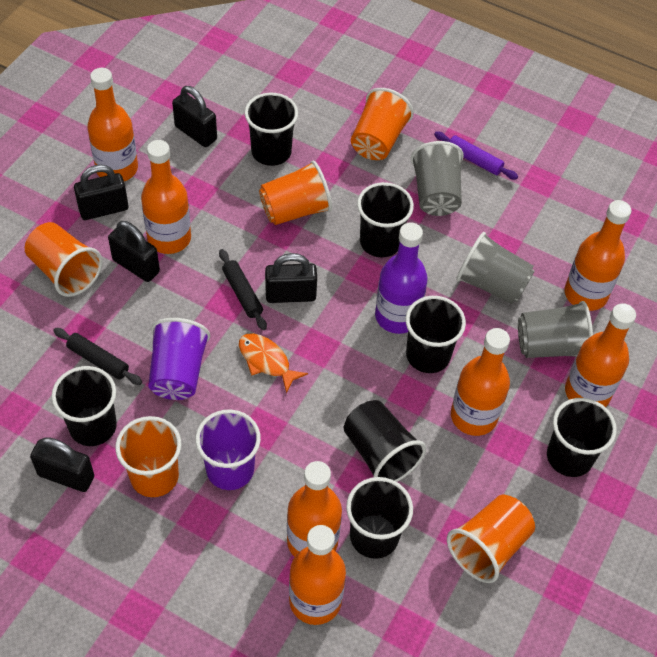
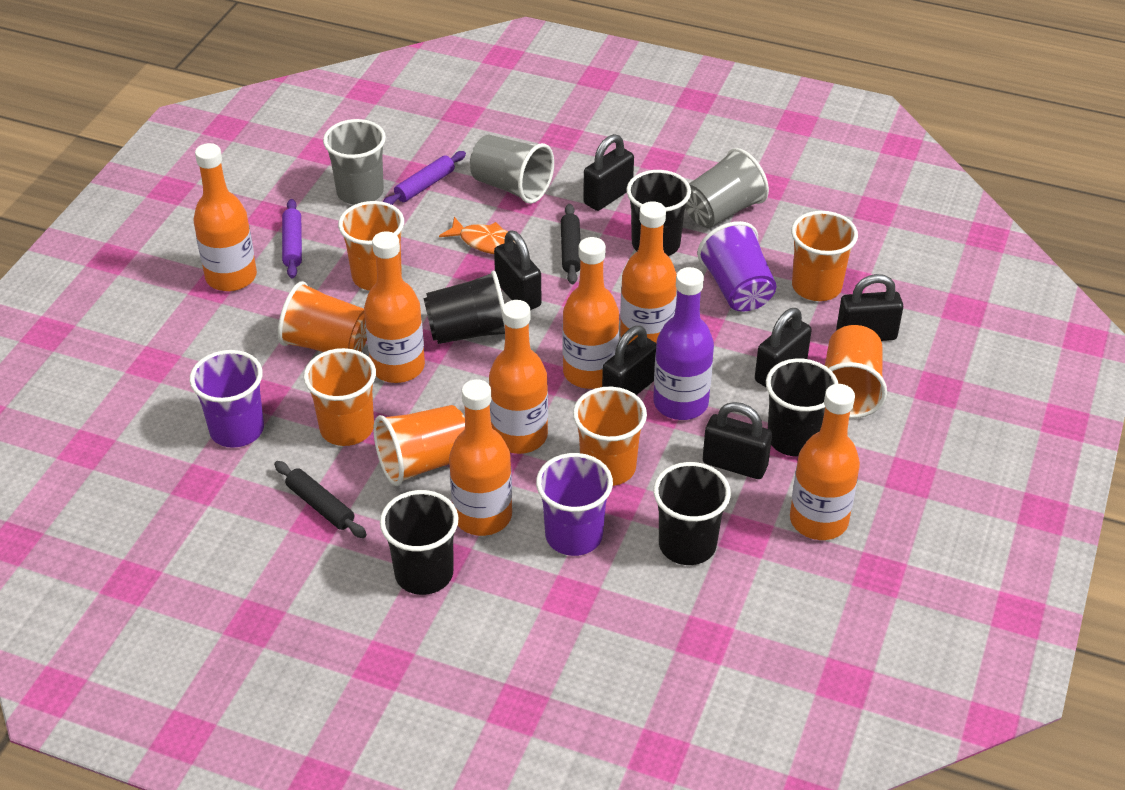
black cup: 7 -> 5
black padlock: 5 -> 6
orange cup: 5 -> 7
purple cup: 2 -> 3
purple rolling pin: 1 -> 2

